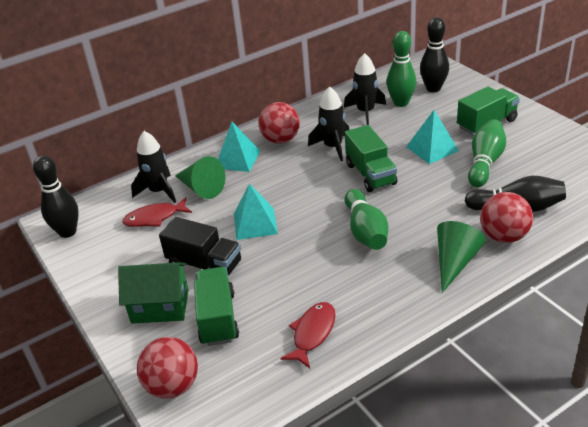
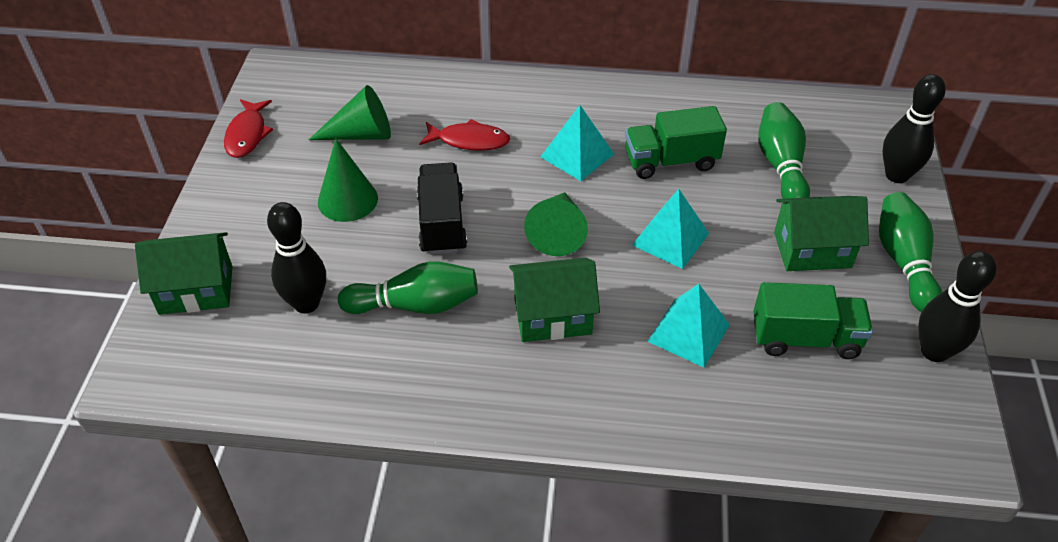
black rocket: 3 -> 0
green cone: 2 -> 3
green house: 1 -> 3
green truck: 3 -> 2
red ball: 3 -> 0

